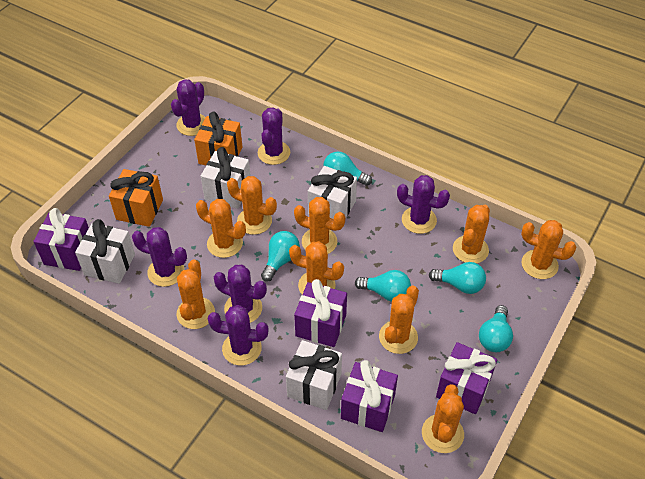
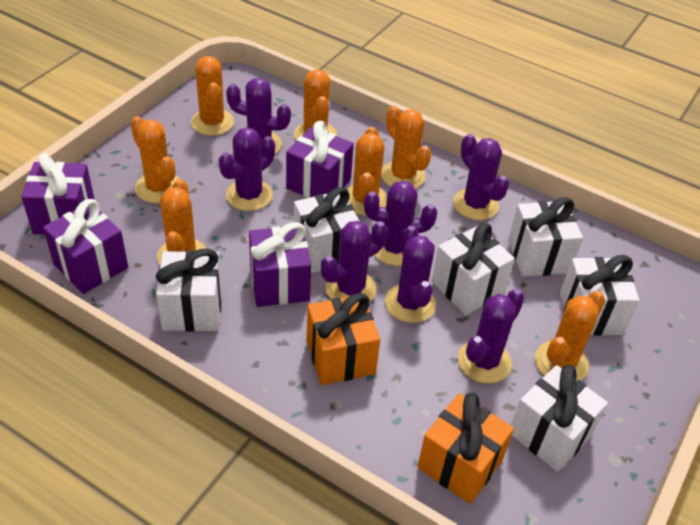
orange cactus: 9 -> 7
purple cactus: 6 -> 7
turquoise light bulb: 5 -> 0
white gift: 4 -> 6

